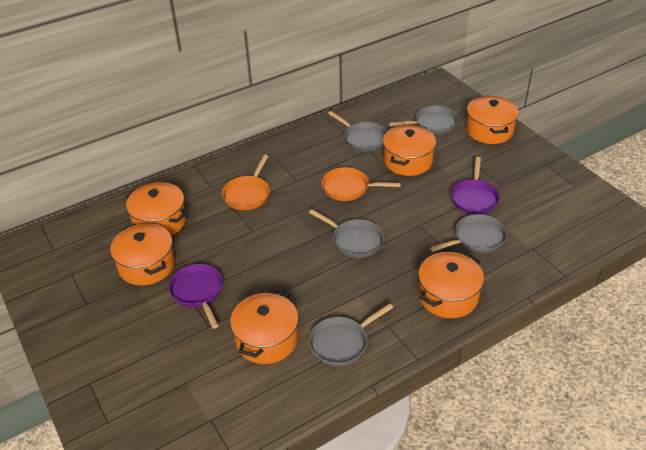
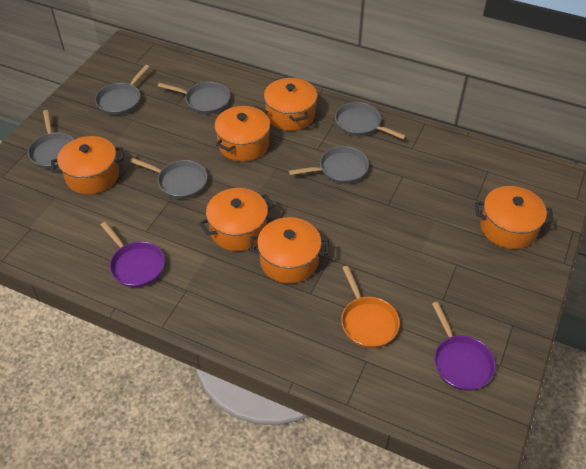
grey pan: 5 -> 6
orange pan: 2 -> 1

